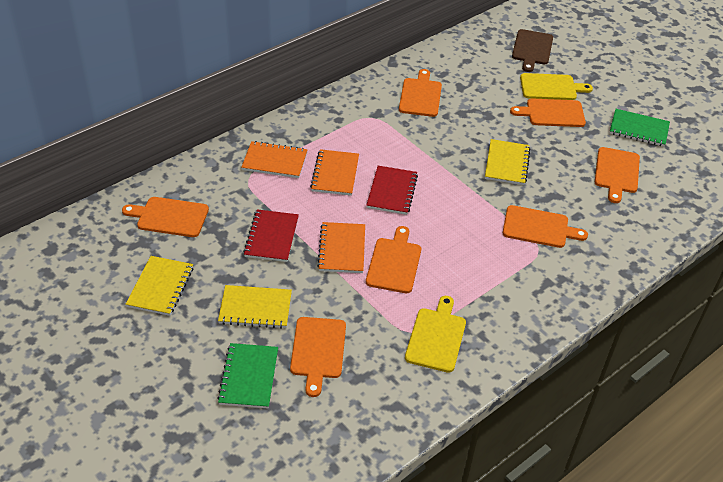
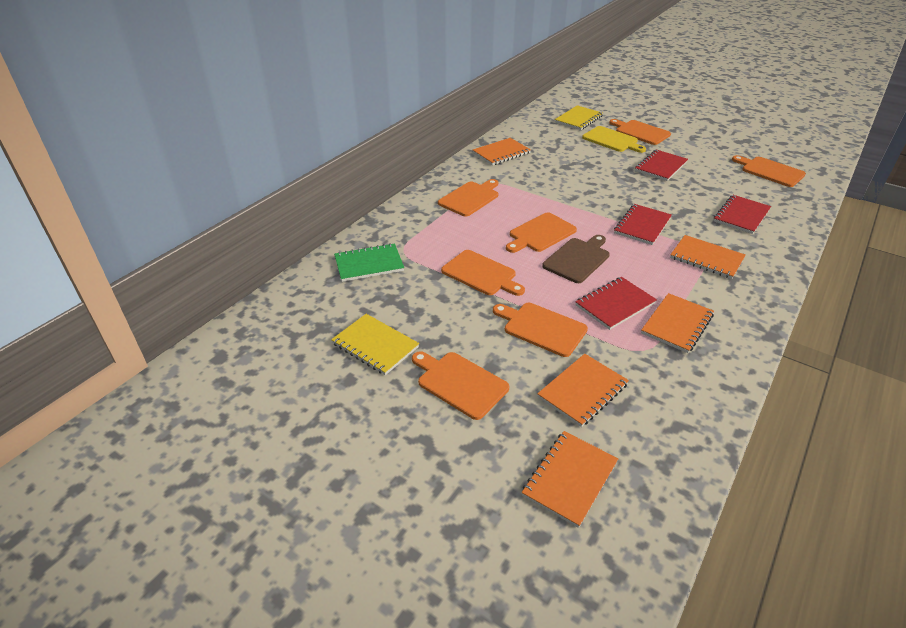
green notebook: 2 -> 1
orange notebook: 3 -> 5
red notebook: 2 -> 4
yellow cutting board: 2 -> 1
yellow notebook: 3 -> 2

